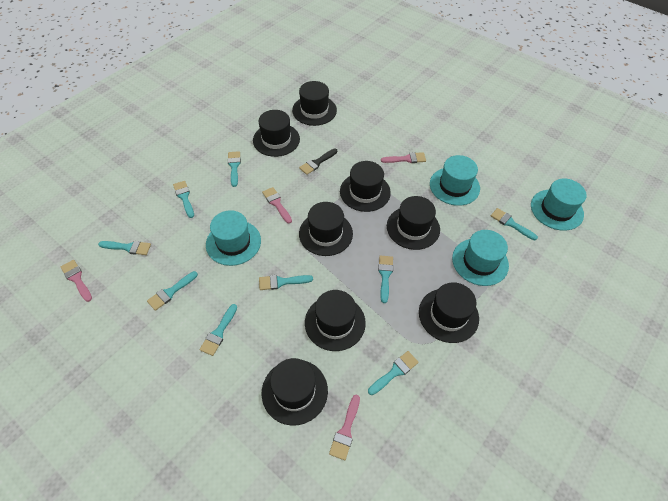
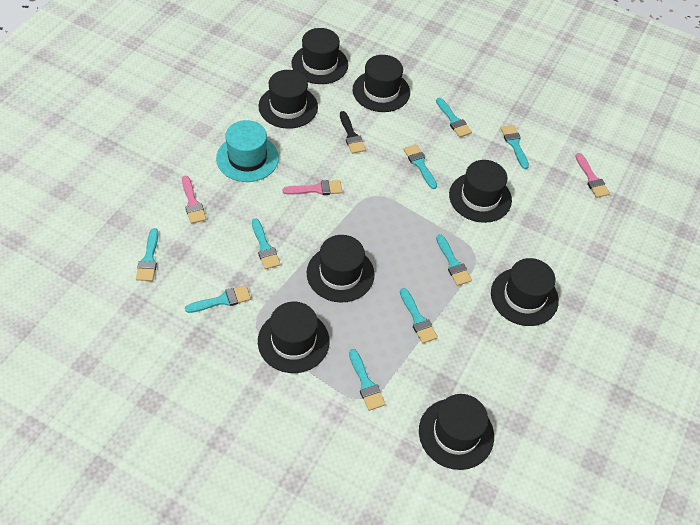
pink brush: 4 -> 3
turquoise hat: 4 -> 1

